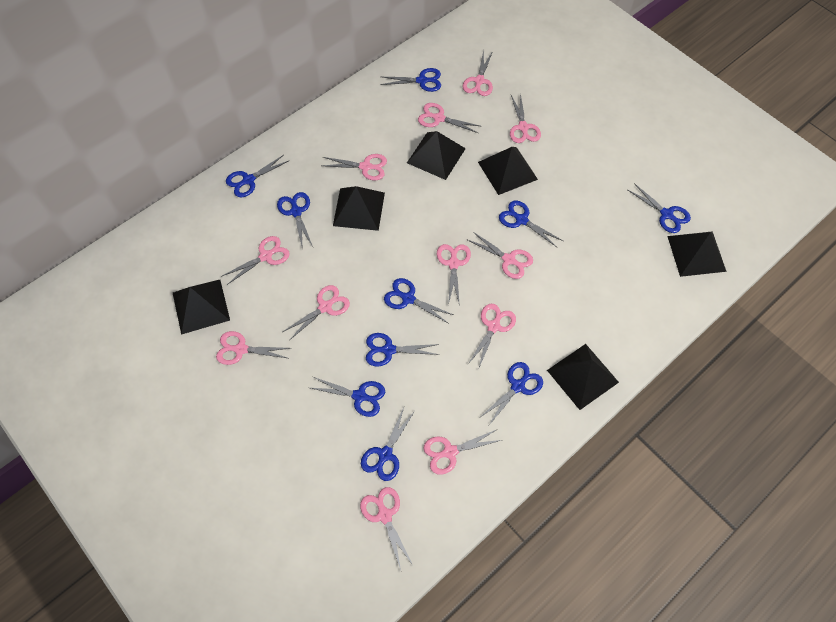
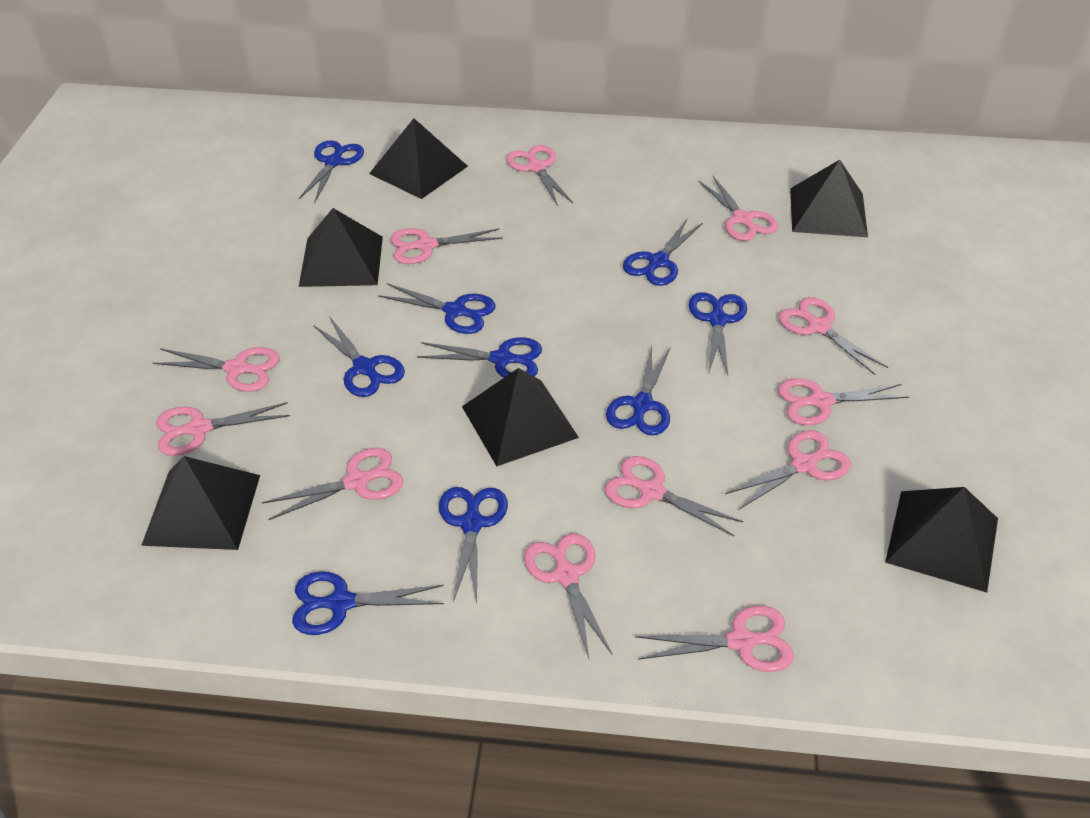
blue scissors: 10 -> 9

